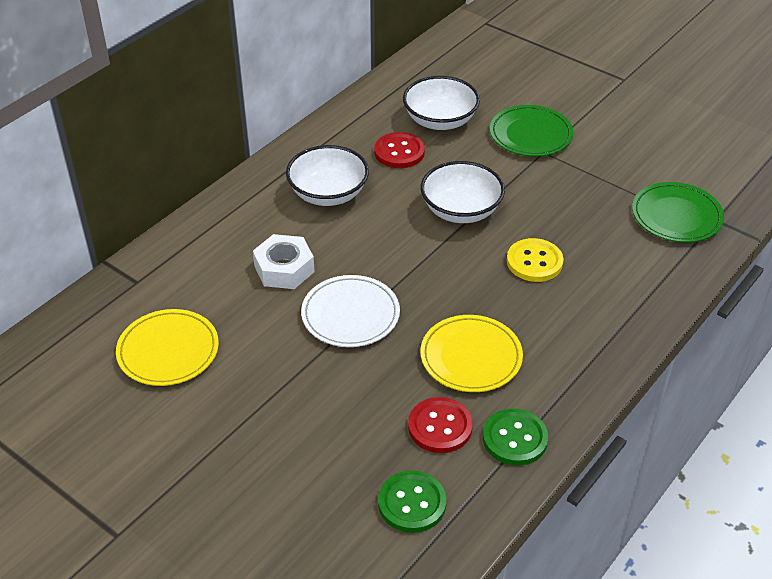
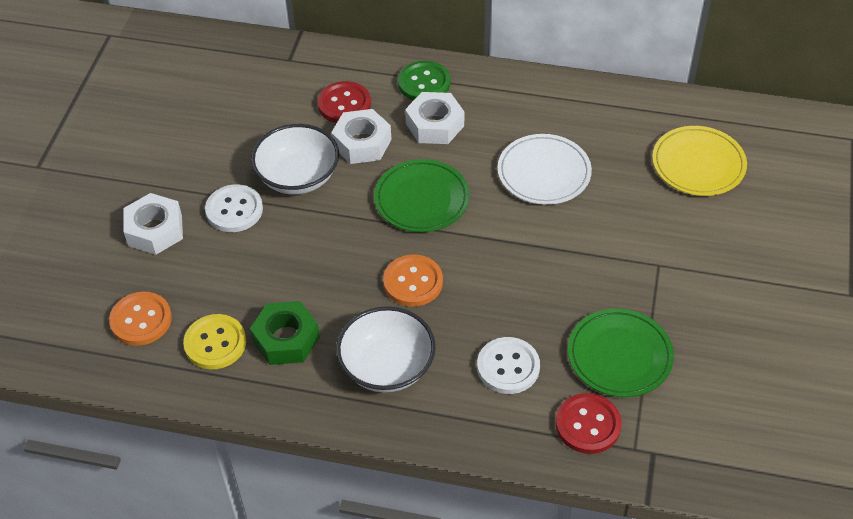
green button: 2 -> 1
green nut: 0 -> 1
orange button: 0 -> 2
white bowl: 3 -> 2
white button: 0 -> 2
white nut: 1 -> 3
yellow plate: 2 -> 1

